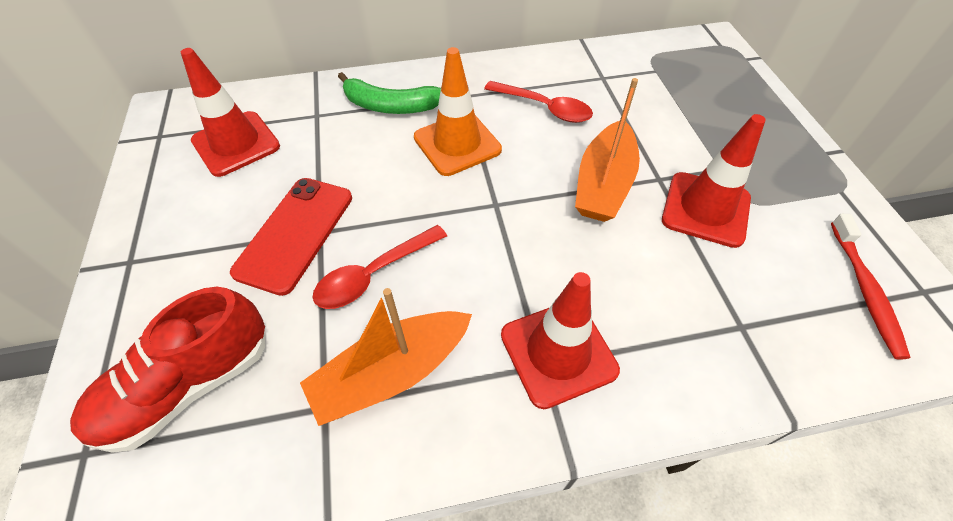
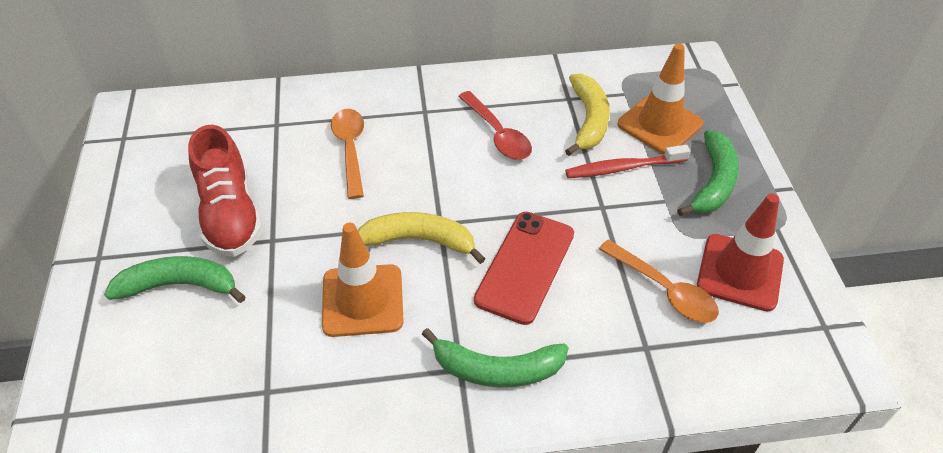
green banana: 1 -> 3
orange boat: 2 -> 0
orange spoon: 0 -> 2
orange traffic cone: 1 -> 2
red spoon: 2 -> 1
red traffic cone: 3 -> 1
yellow banana: 0 -> 2

